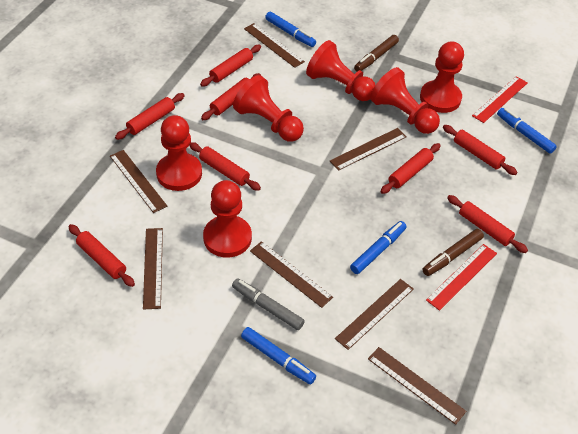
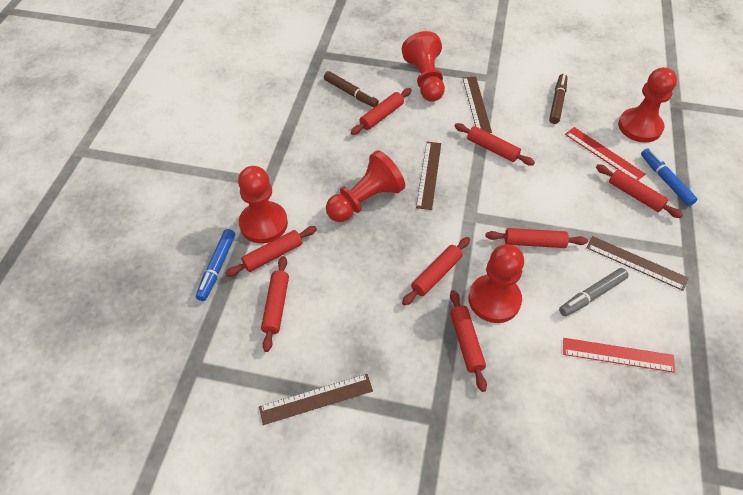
blue marker: 4 -> 2
brown ruler: 7 -> 4
red pawn: 6 -> 5

